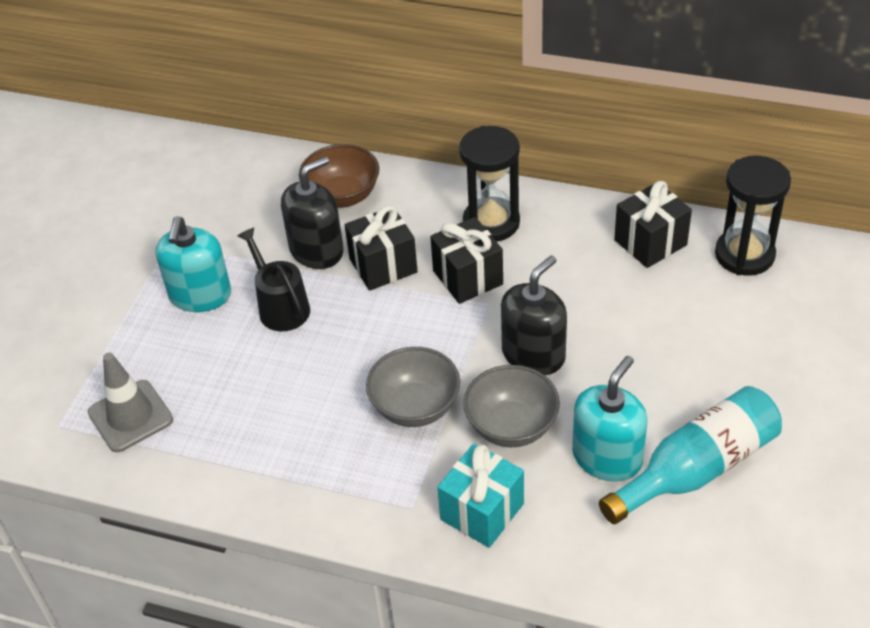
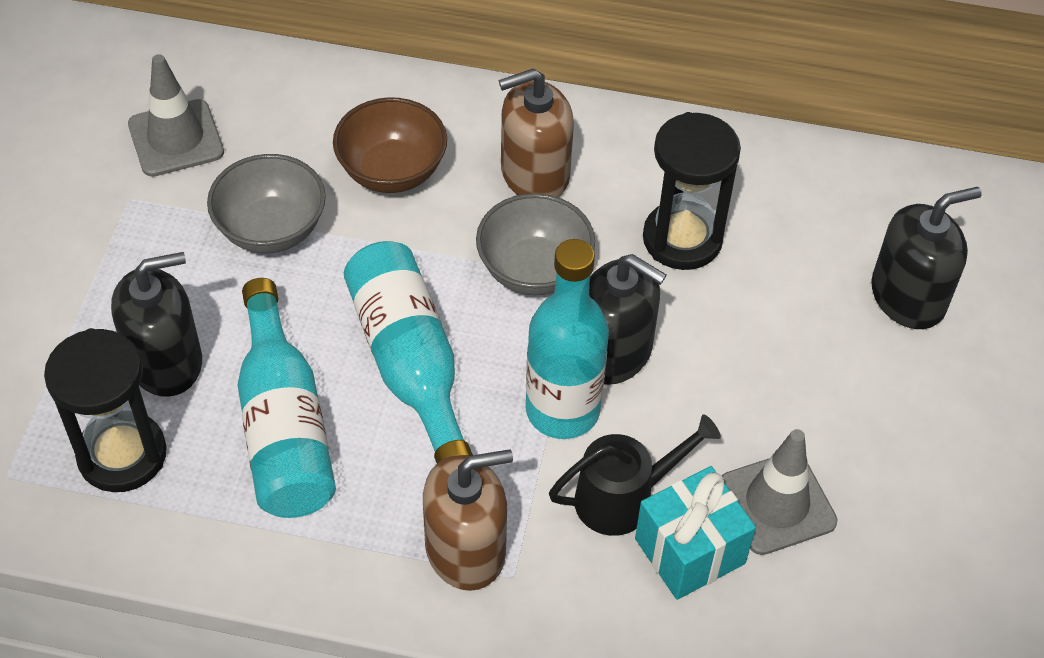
black gift: 3 -> 0
black soap dispenser: 2 -> 3
brown soap dispenser: 0 -> 2
grey traffic cone: 1 -> 2
turquoise bottle: 1 -> 3
turquoise soap dispenser: 2 -> 0

